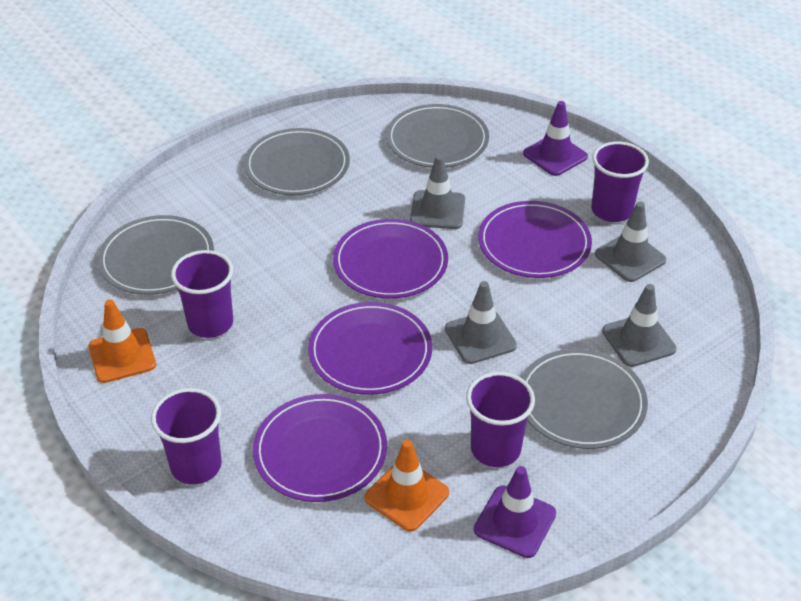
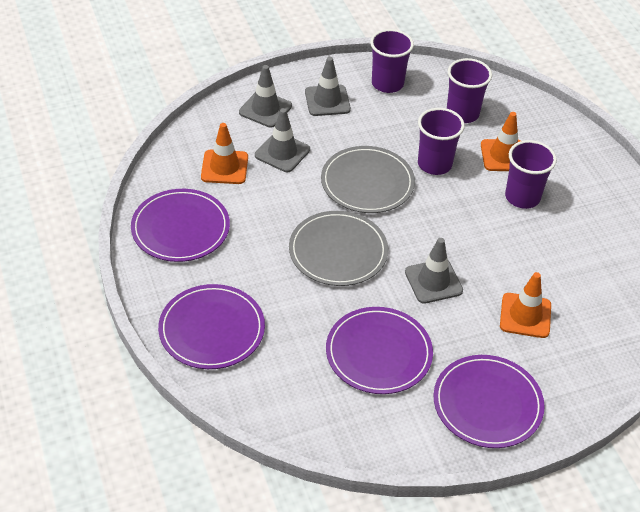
grey plate: 4 -> 2
orange traffic cone: 2 -> 3
purple traffic cone: 2 -> 0

